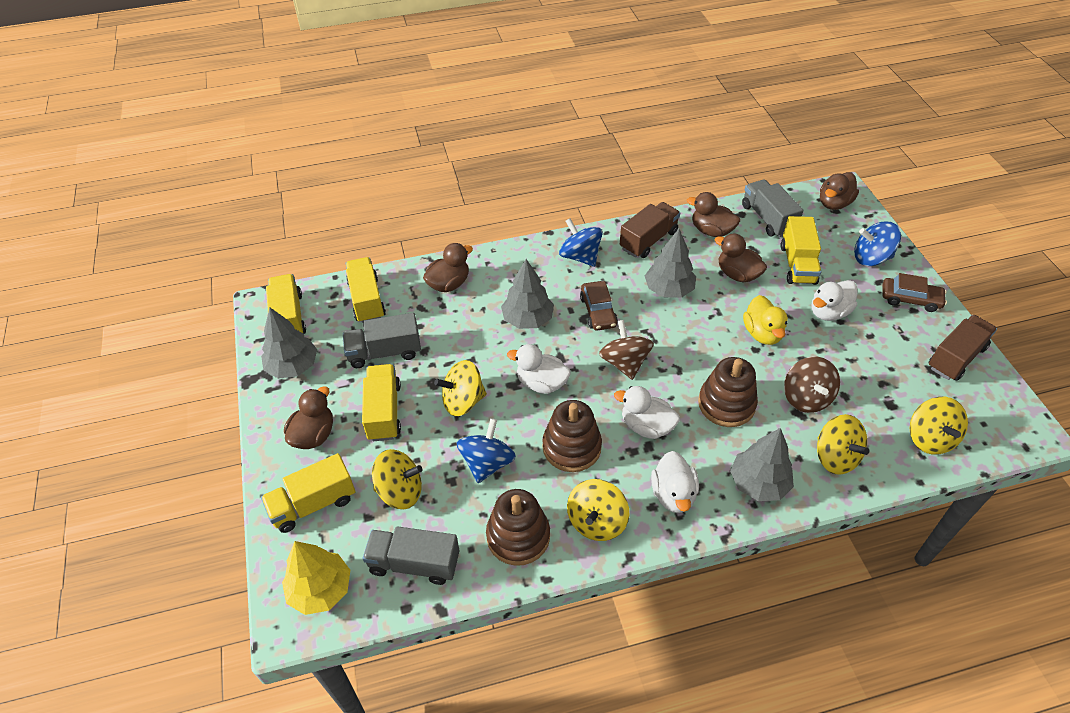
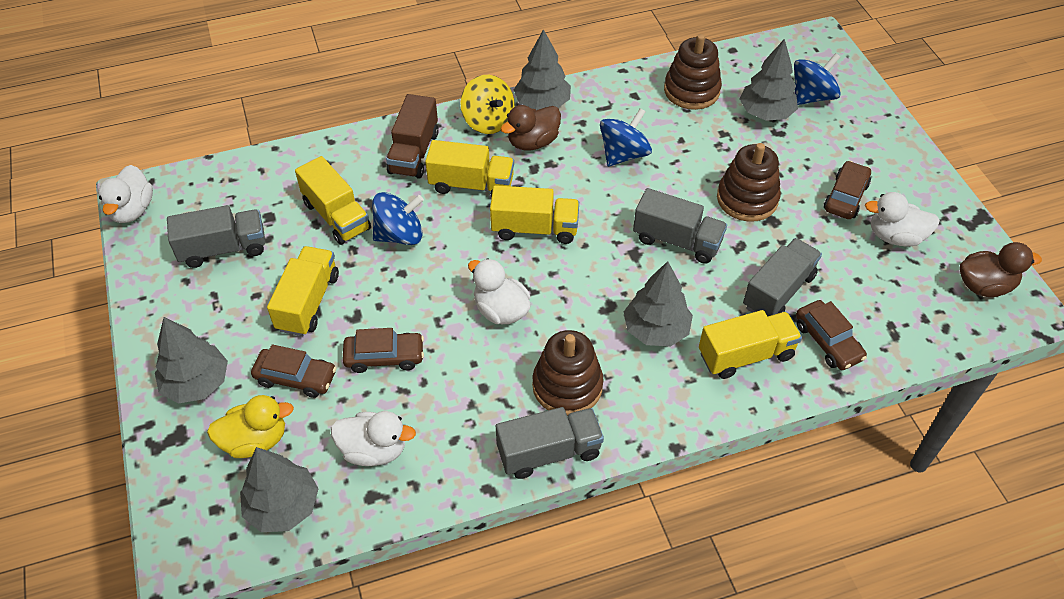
brown car: 2 -> 4
brown duck: 5 -> 2
brown spinning top: 2 -> 0
brown truck: 2 -> 1
grey tree: 4 -> 5
grey truck: 3 -> 4
yellow spinning top: 5 -> 1
yellow tree: 1 -> 0

